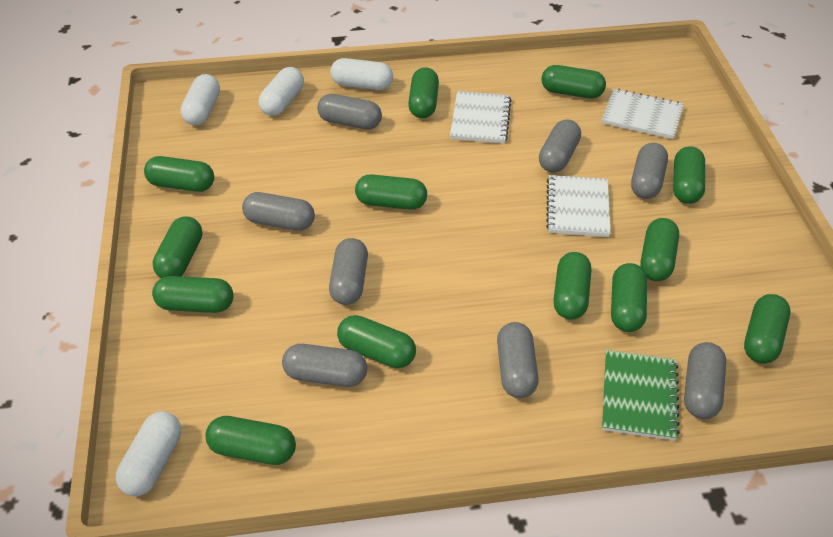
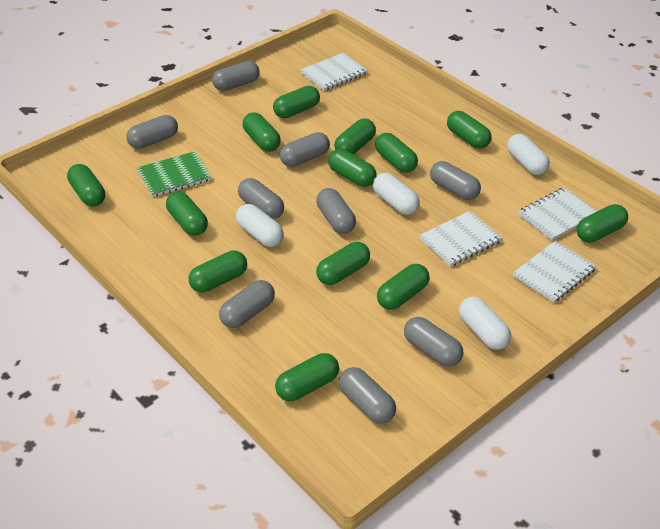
grey capsule: 8 -> 9
white notebook: 3 -> 4

